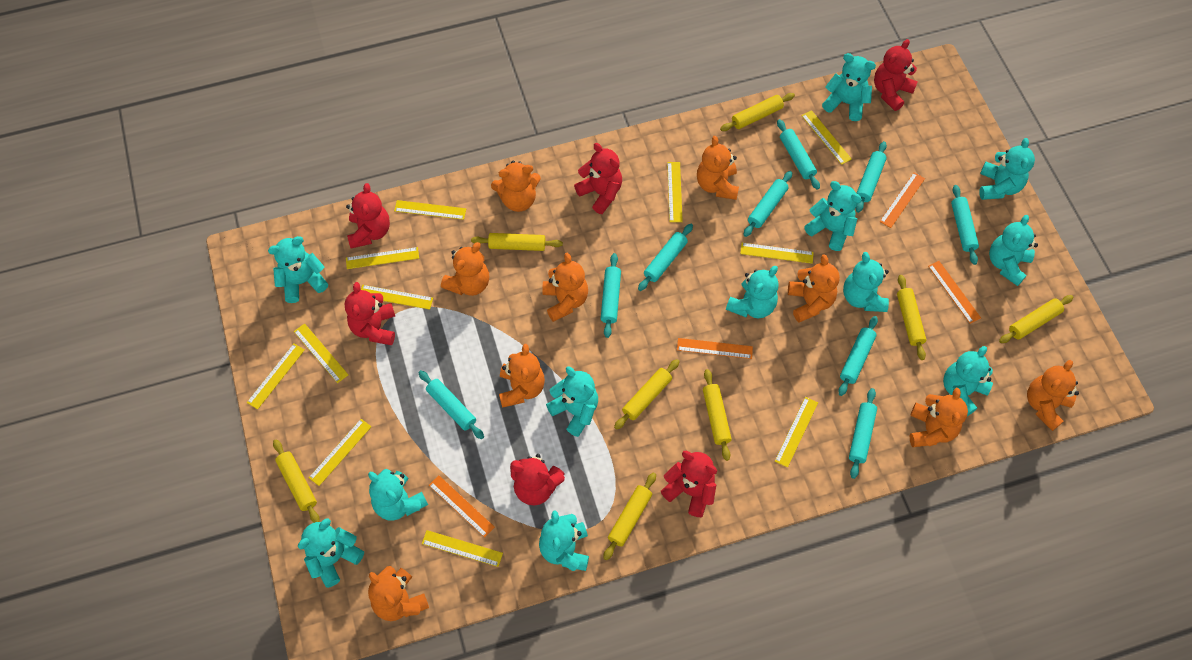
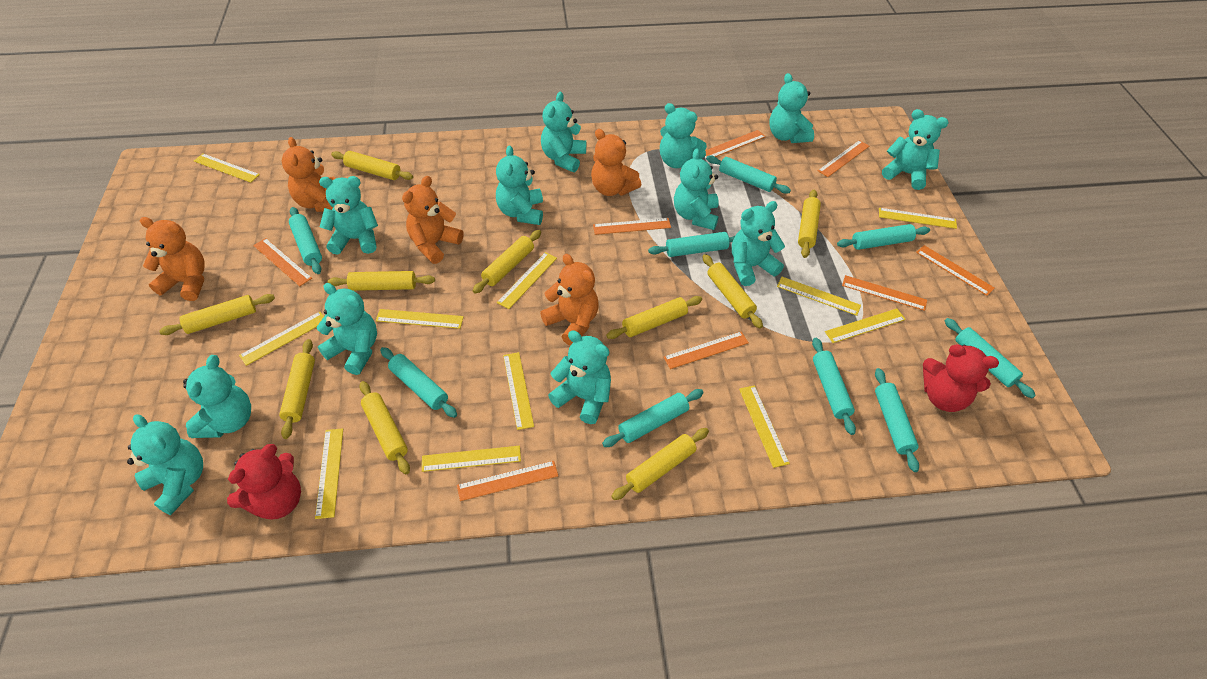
orange ruler: 4 -> 8
orange teddy bear: 9 -> 5
red teddy bear: 6 -> 2
yellow rolling pin: 8 -> 10

